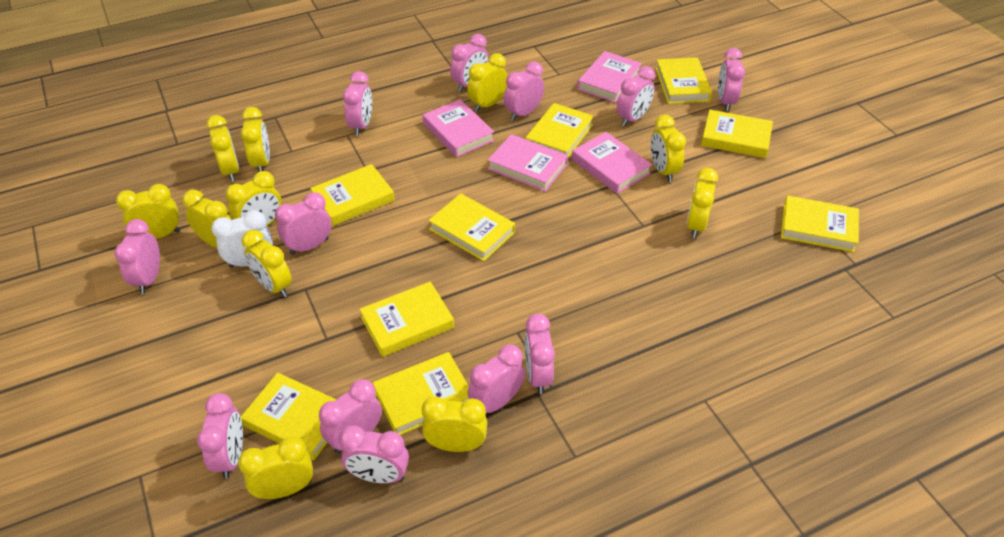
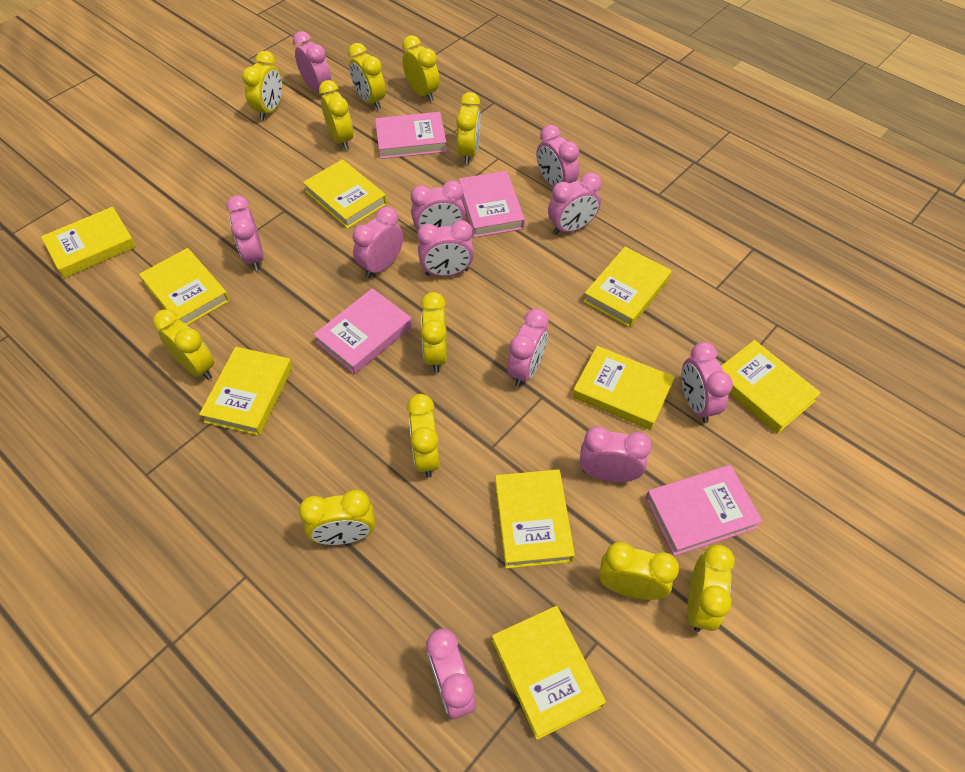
pink clock: 12 -> 11
white clock: 1 -> 0

